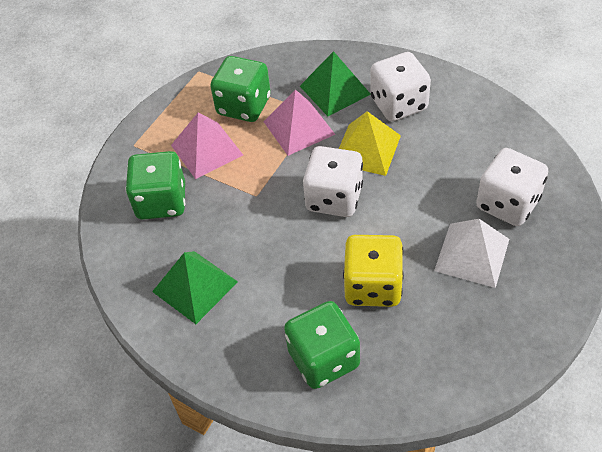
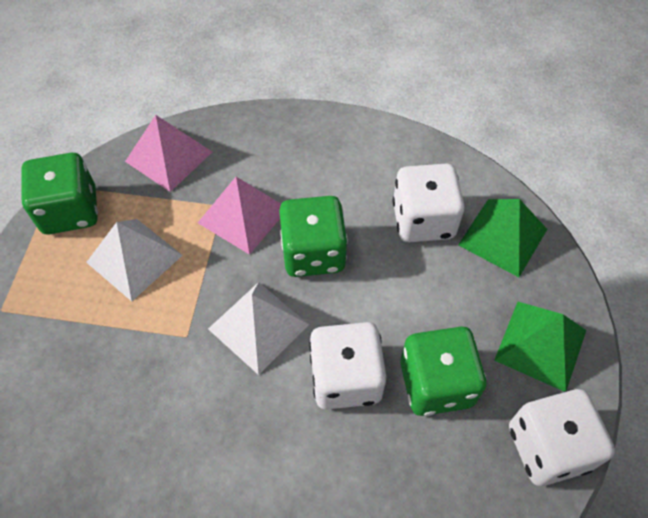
white pyramid: 1 -> 2
yellow dice: 1 -> 0
yellow pyramid: 1 -> 0

